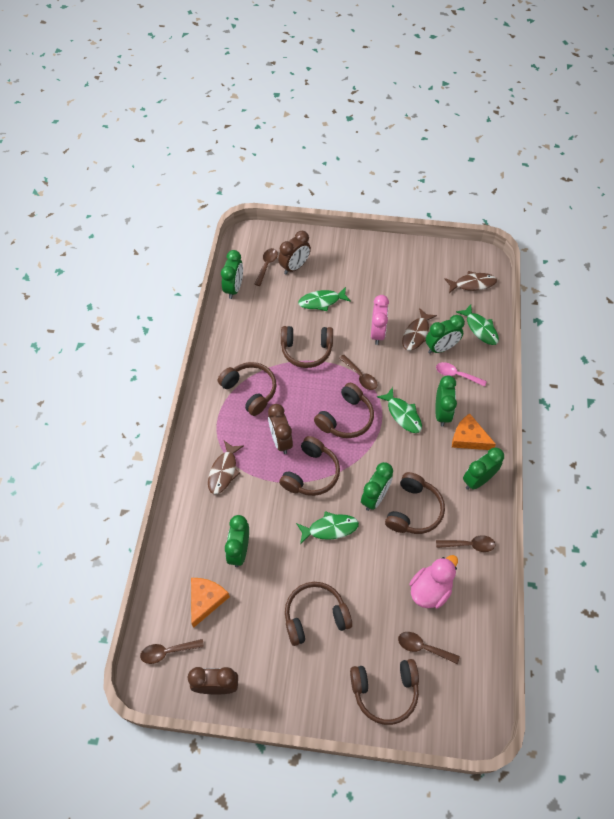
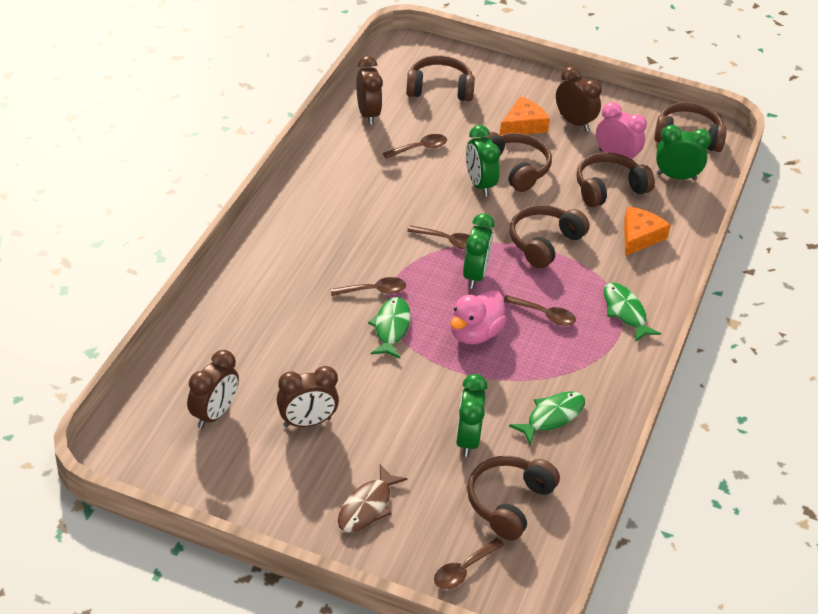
brown clock: 3 -> 4
brown fish: 3 -> 1
brown headphones: 7 -> 6
green clock: 6 -> 4
green fish: 4 -> 3
pink spoon: 1 -> 0

